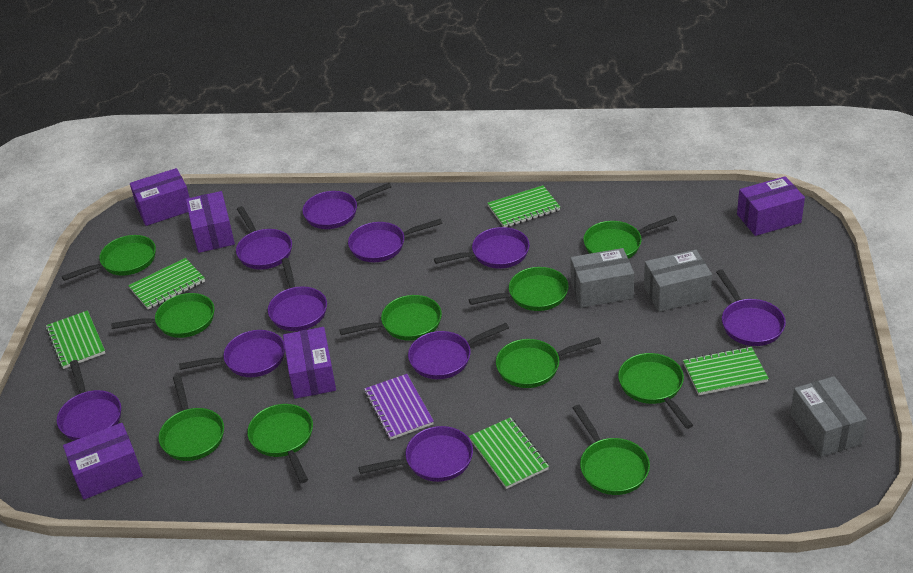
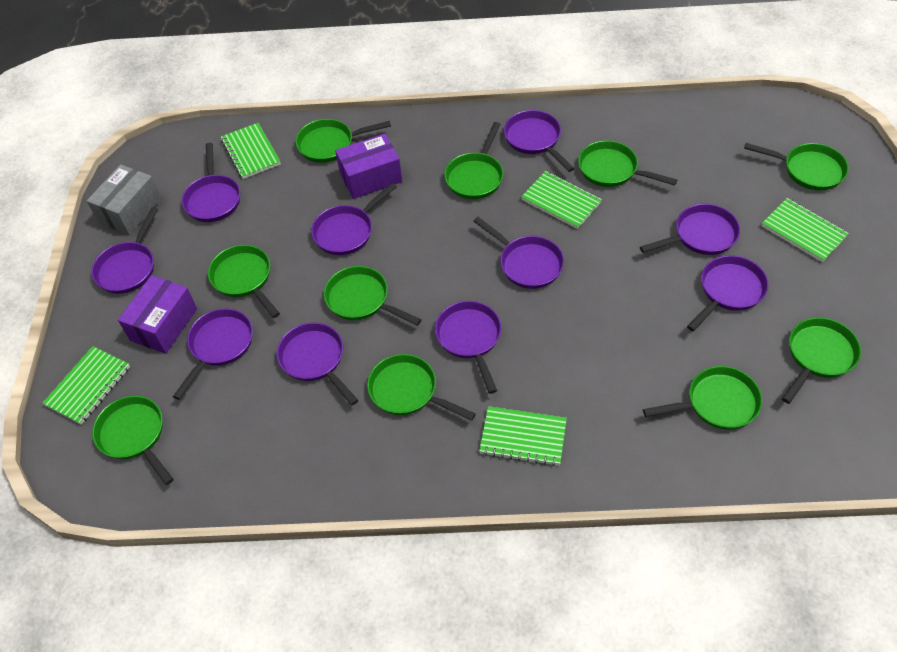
grey box: 3 -> 1
purple box: 5 -> 2
purple notebook: 1 -> 0

